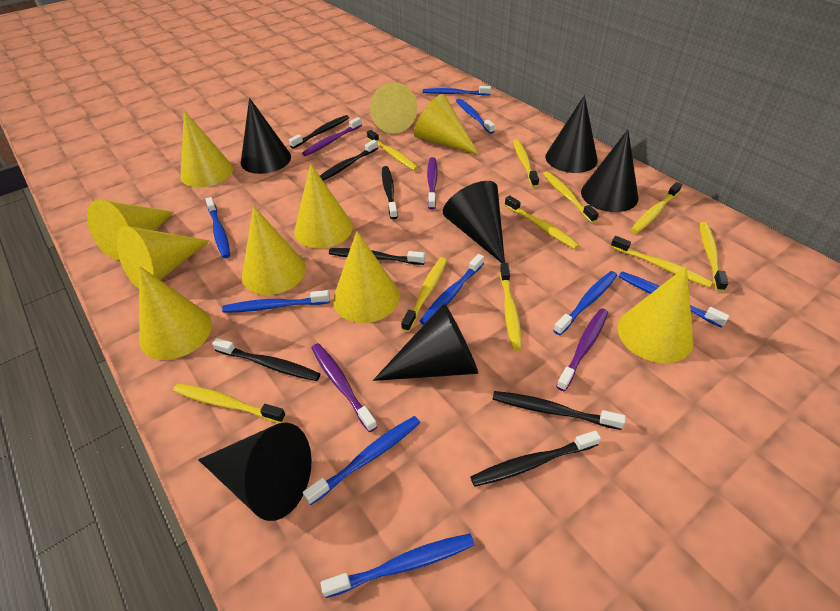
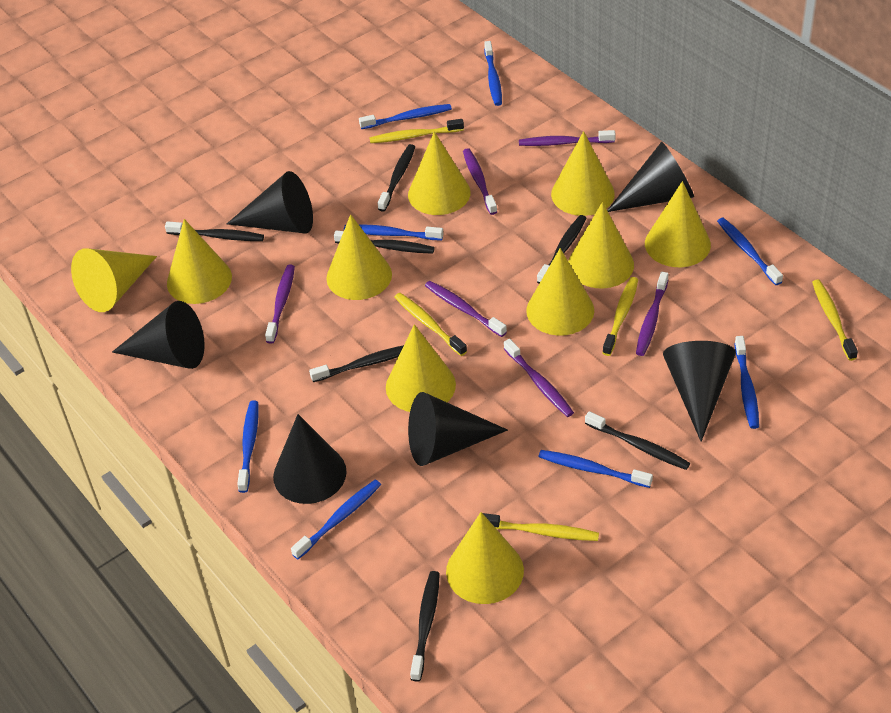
blue toothbrush: 9 -> 8
purple toothbrush: 4 -> 6
yellow toothbrush: 10 -> 5

